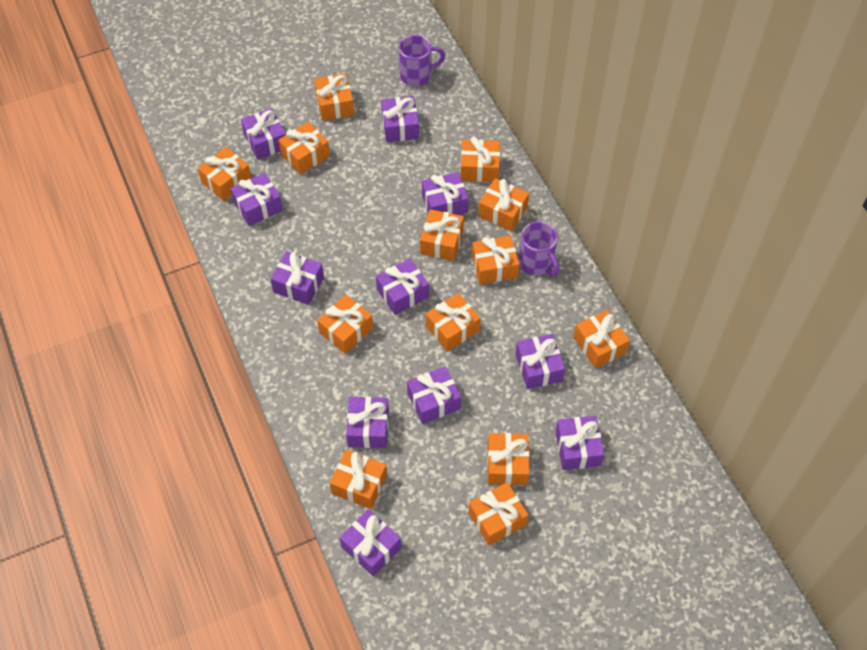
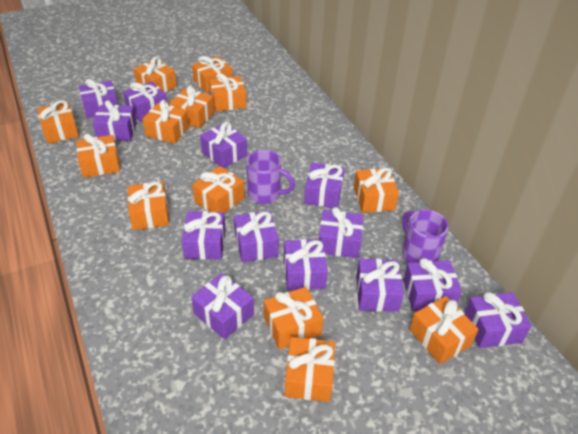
purple gift: 11 -> 13

